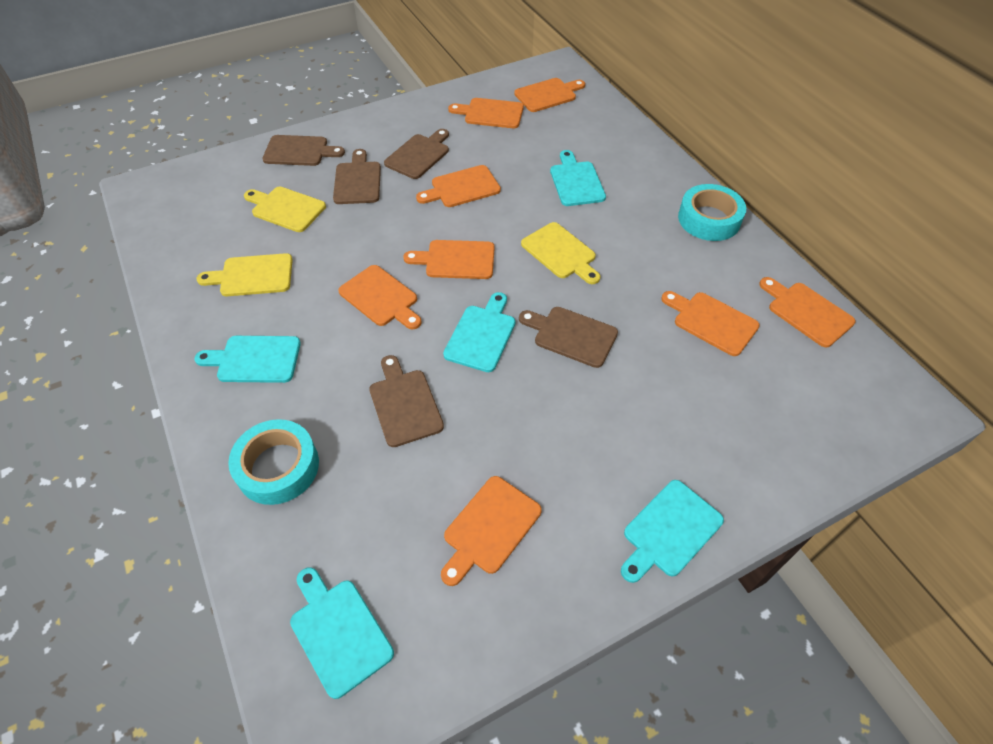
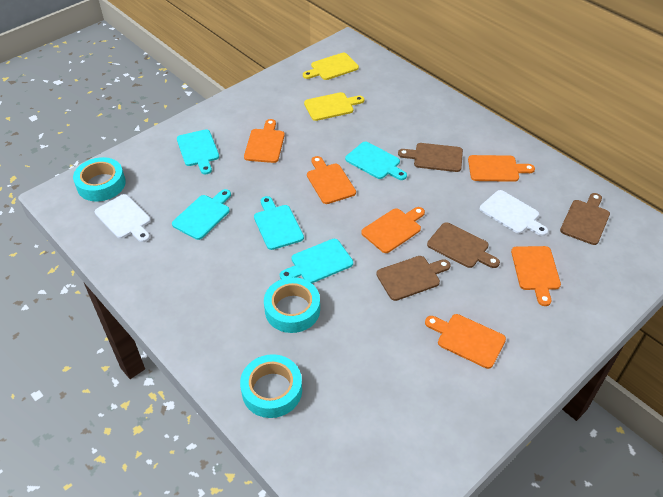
brown cutting board: 5 -> 4
orange cutting board: 8 -> 6
turquoise tape: 2 -> 3
white cutting board: 0 -> 2
yellow cutting board: 3 -> 2

